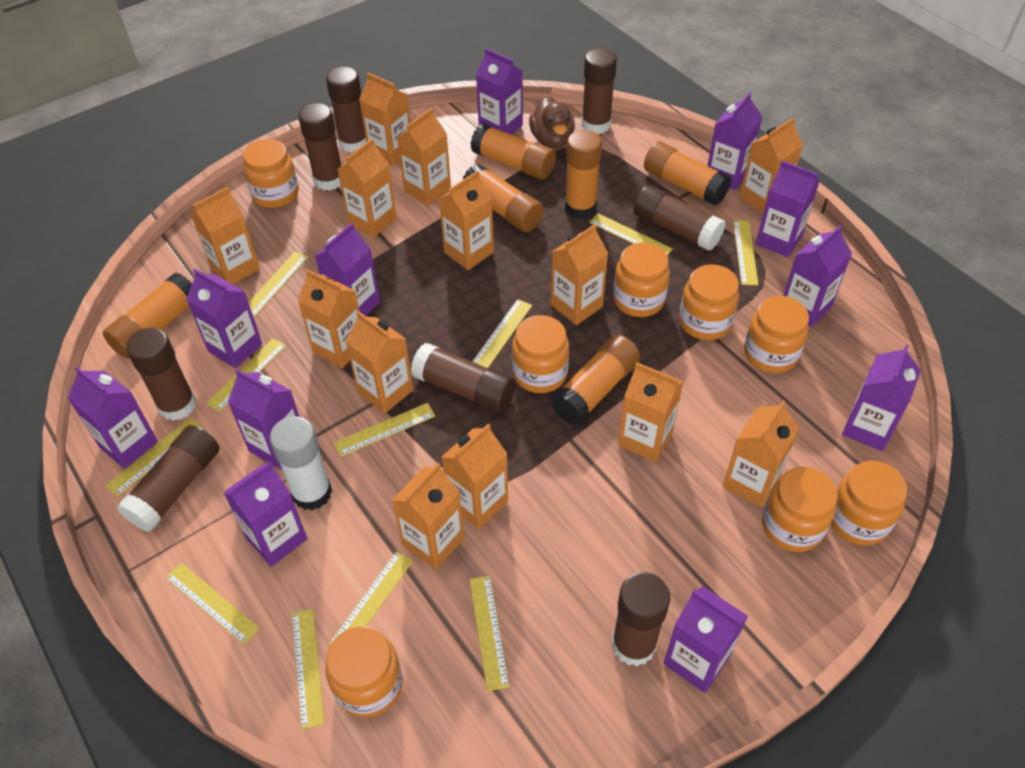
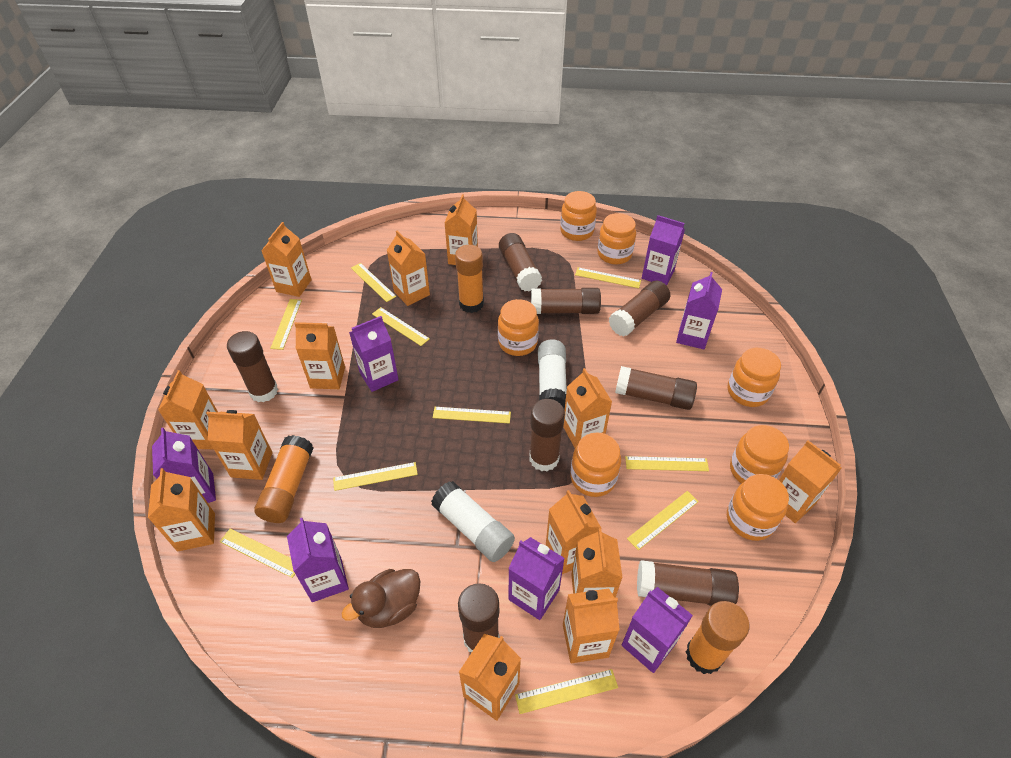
orange glue stick: 6 -> 3
orange jar: 8 -> 7
purple carton: 11 -> 7
white glue stick: 1 -> 2
yellow ruler: 11 -> 10

